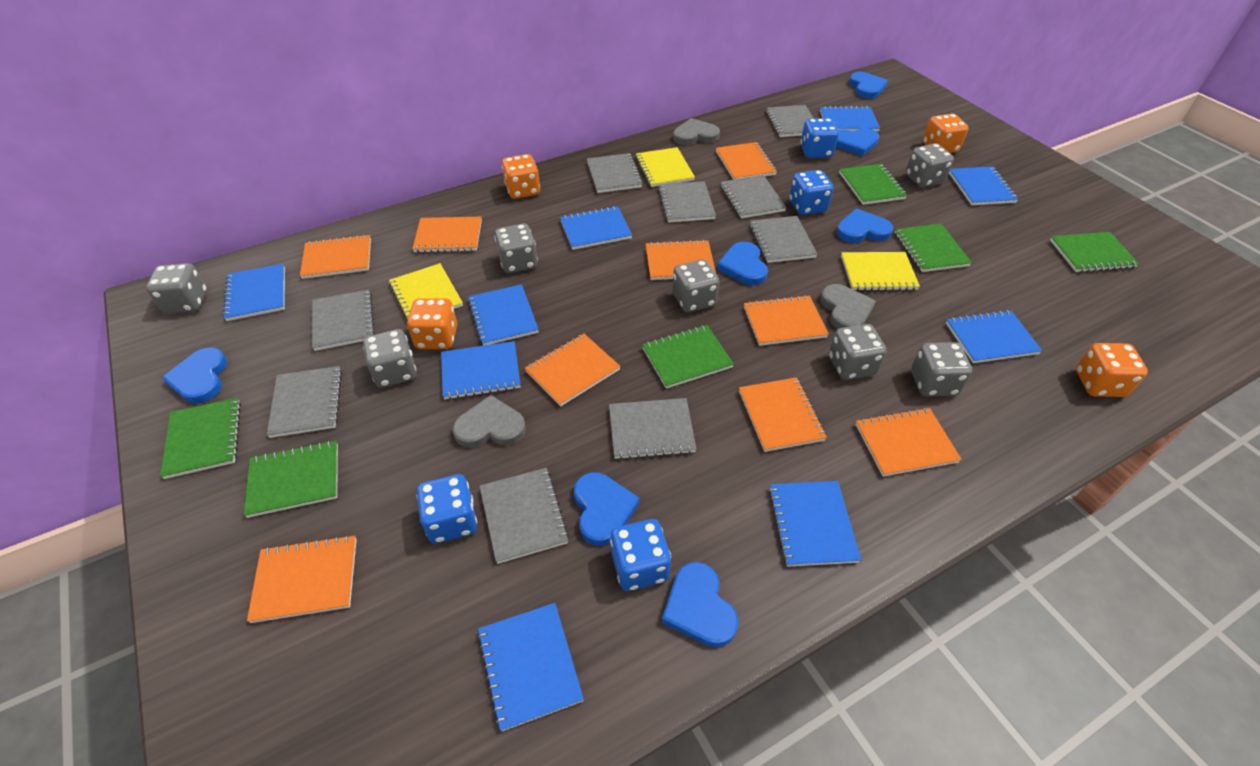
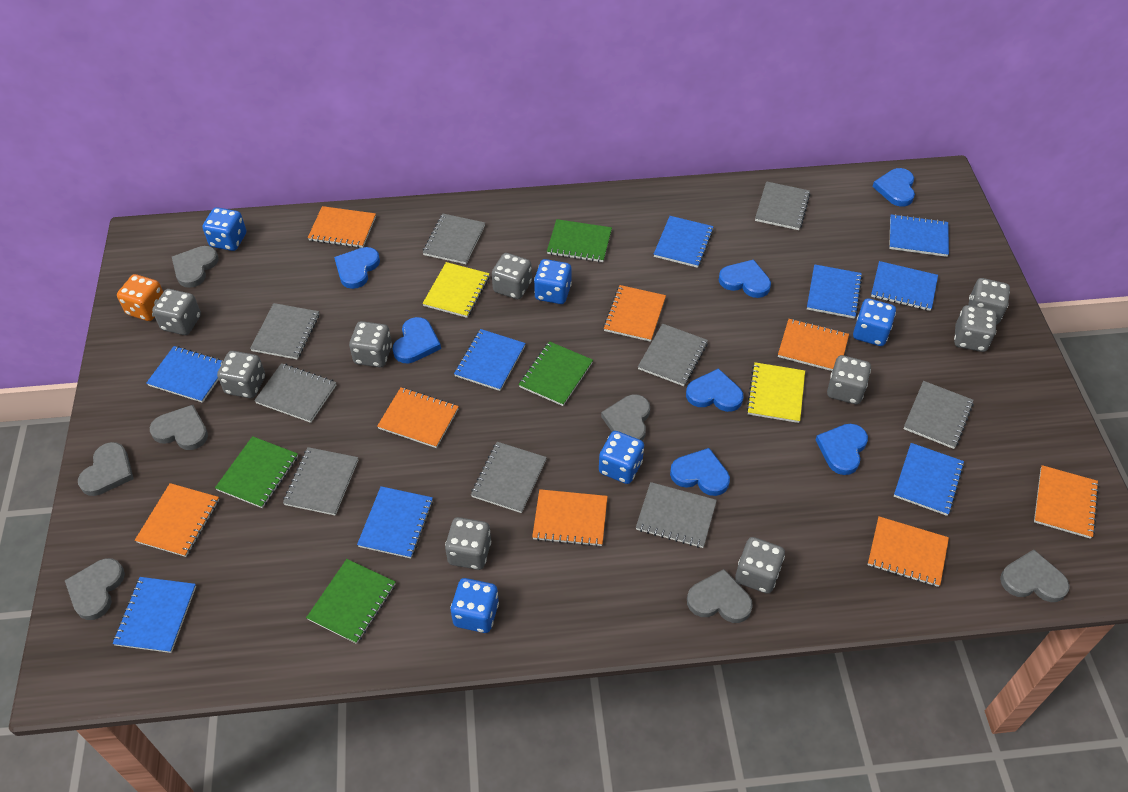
blue dice: 4 -> 5
green notebook: 6 -> 4
grey dice: 7 -> 9
grey heart: 3 -> 7
orange dice: 4 -> 1
orange notebook: 9 -> 8
yellow notebook: 3 -> 2

